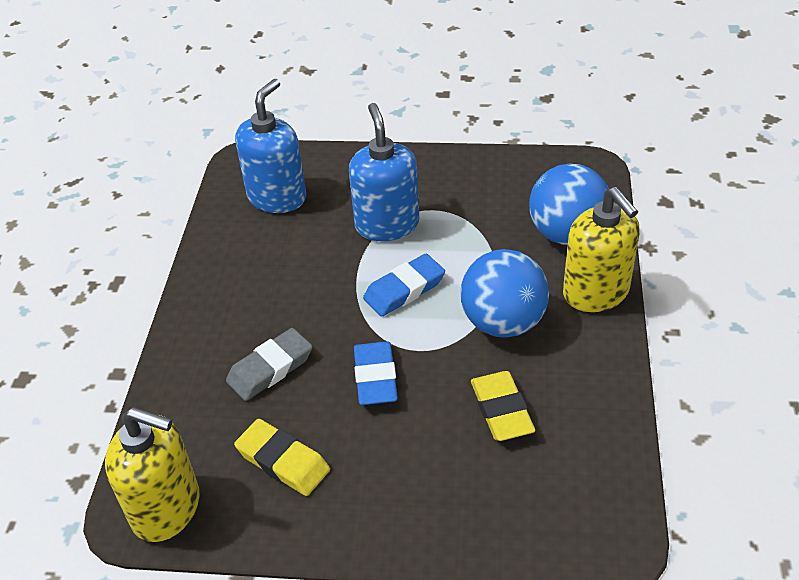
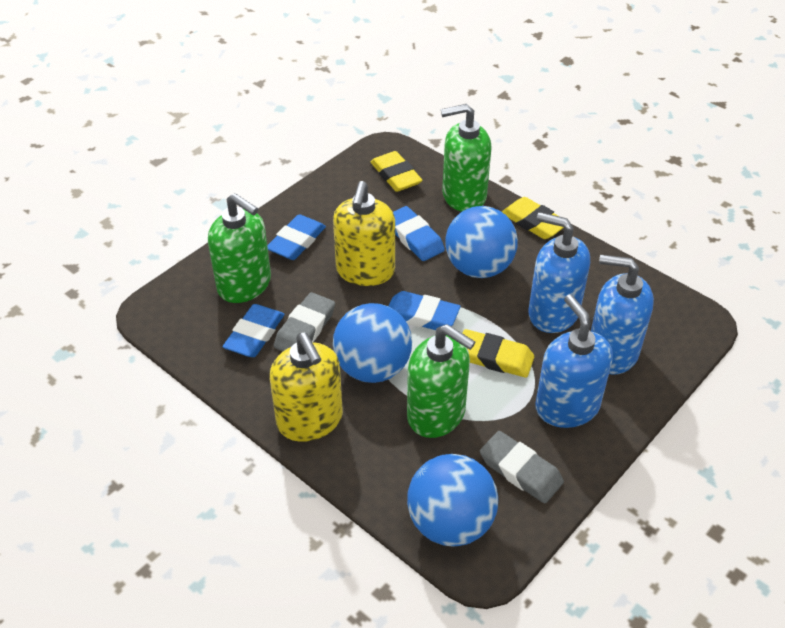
blue ball: 2 -> 3
blue eraser: 2 -> 4
blue soap dispenser: 2 -> 3
green soap dispenser: 0 -> 3
grey eraser: 1 -> 2
yellow eraser: 2 -> 3

